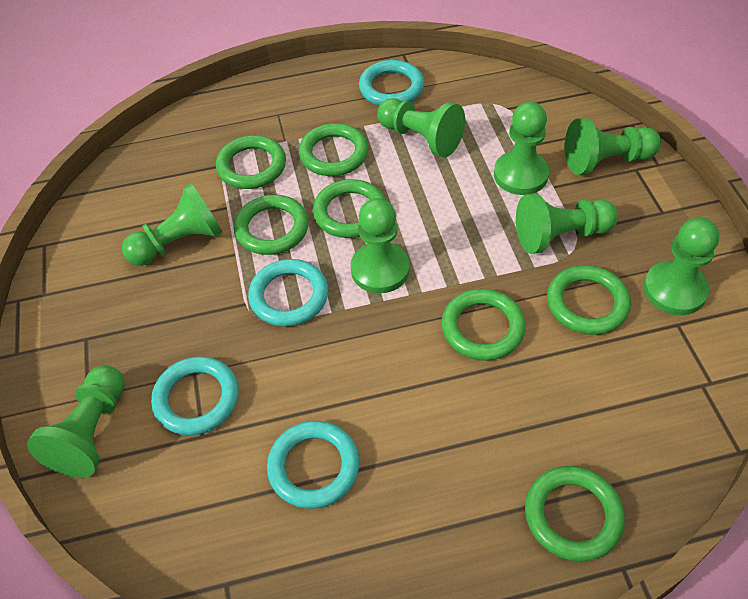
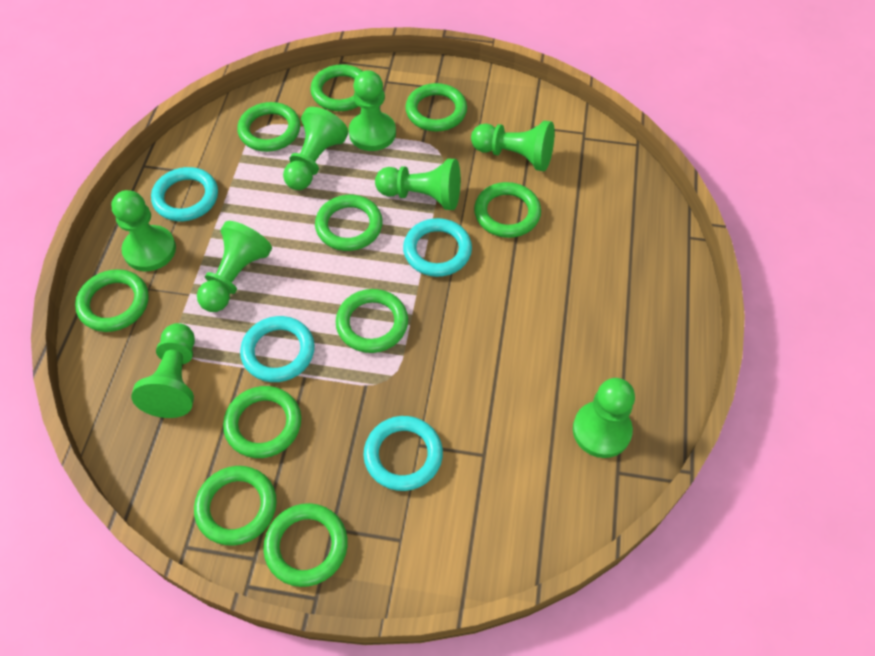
green ring: 7 -> 10

